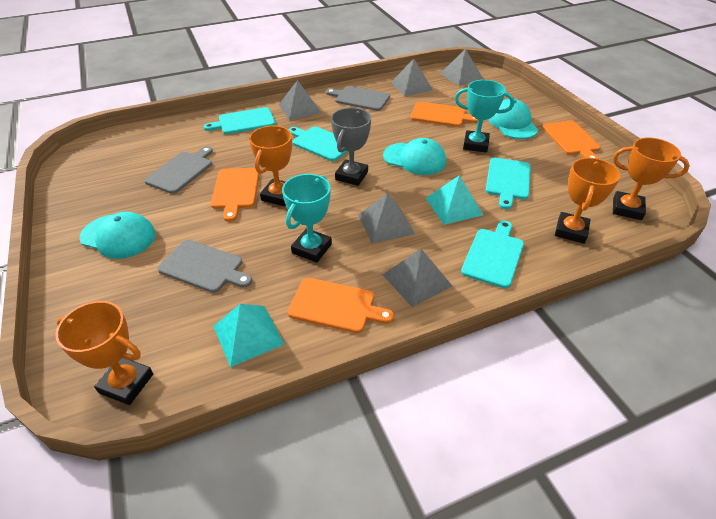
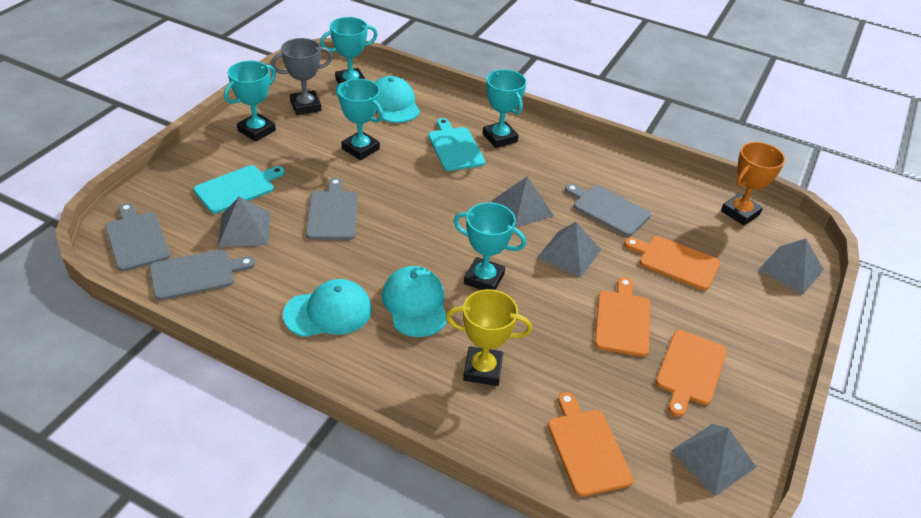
grey cutting board: 3 -> 4
orange trophy: 4 -> 1
turquoise cutting board: 4 -> 2
turquoise pyramid: 2 -> 0
turquoise trophy: 2 -> 5
yellow trophy: 0 -> 1

